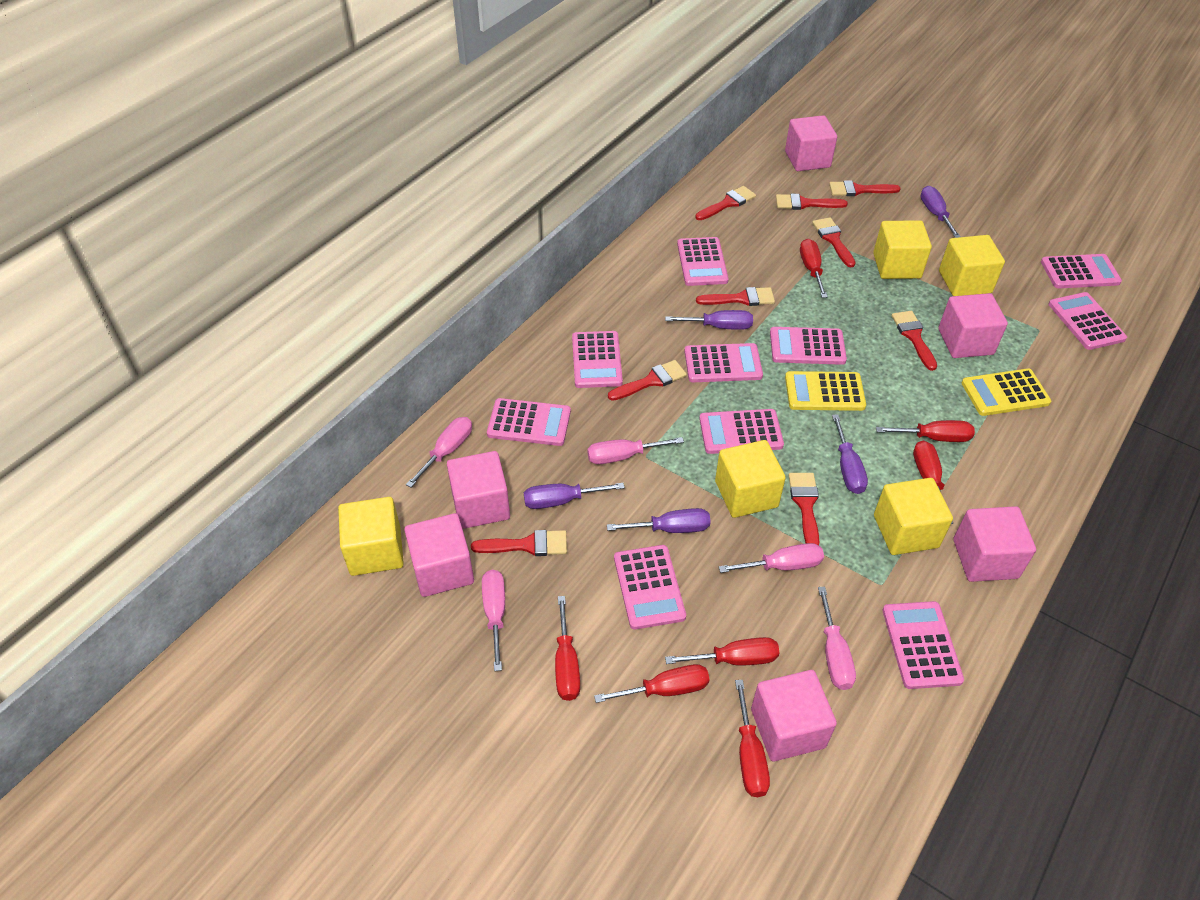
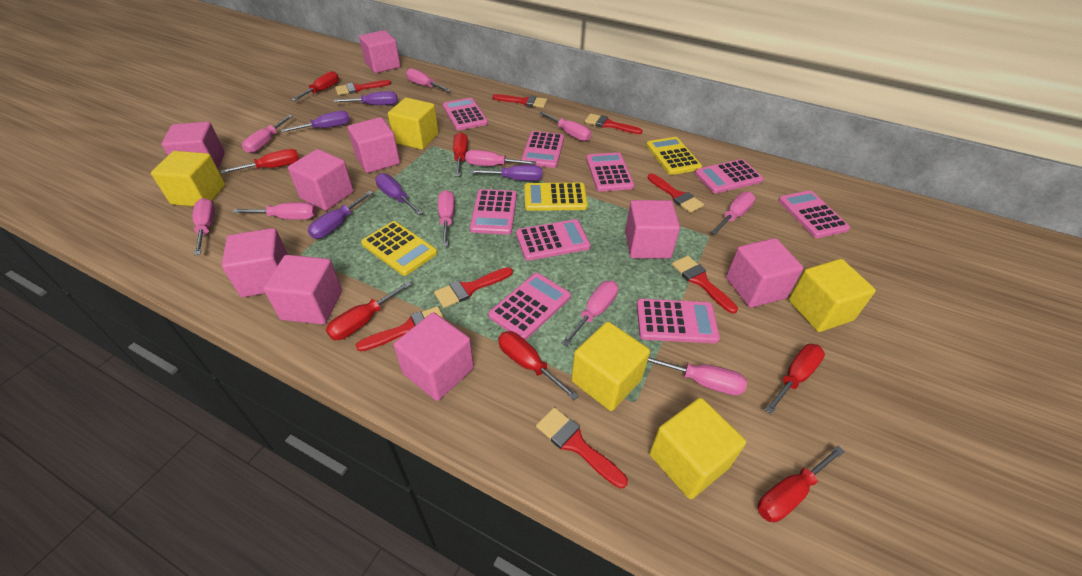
pink calculator: 10 -> 9
pink cube: 6 -> 9
pink screwdriver: 5 -> 10
red brush: 9 -> 8
yellow calculator: 2 -> 3

